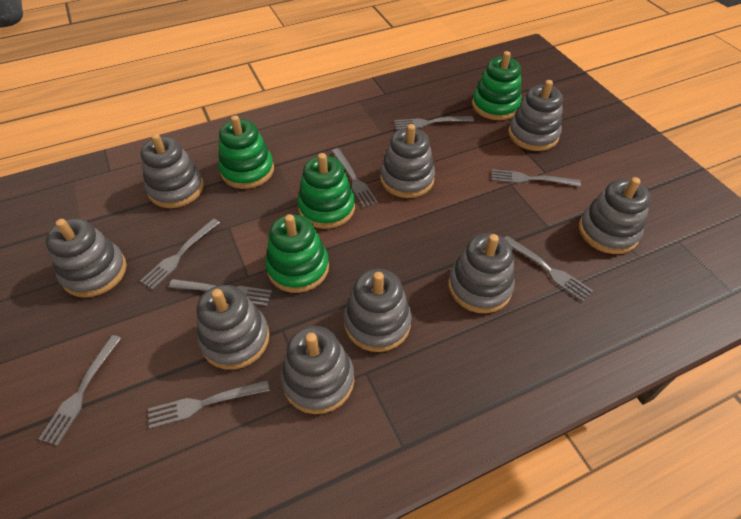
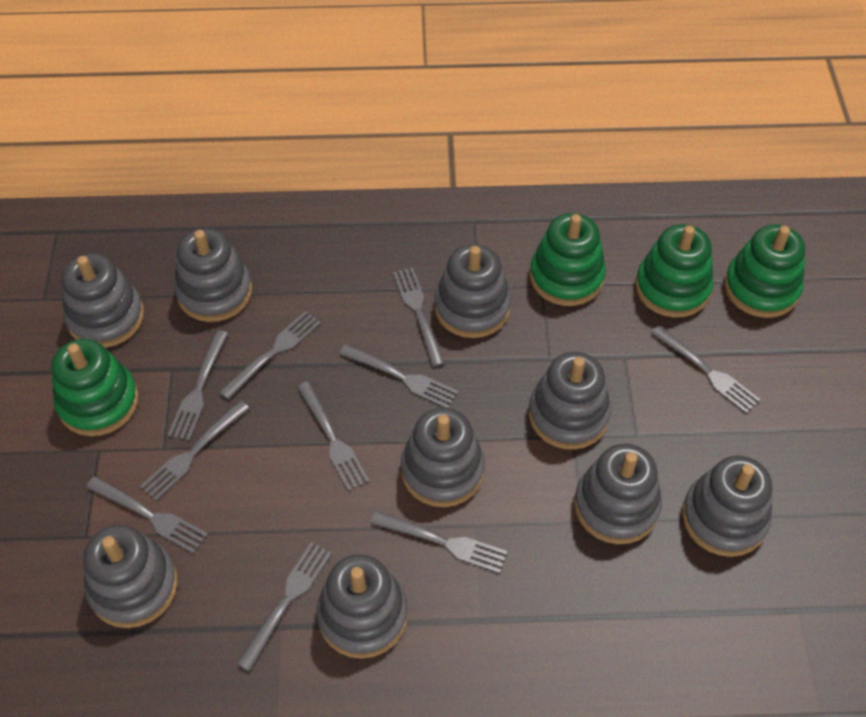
grey fork: 8 -> 10

